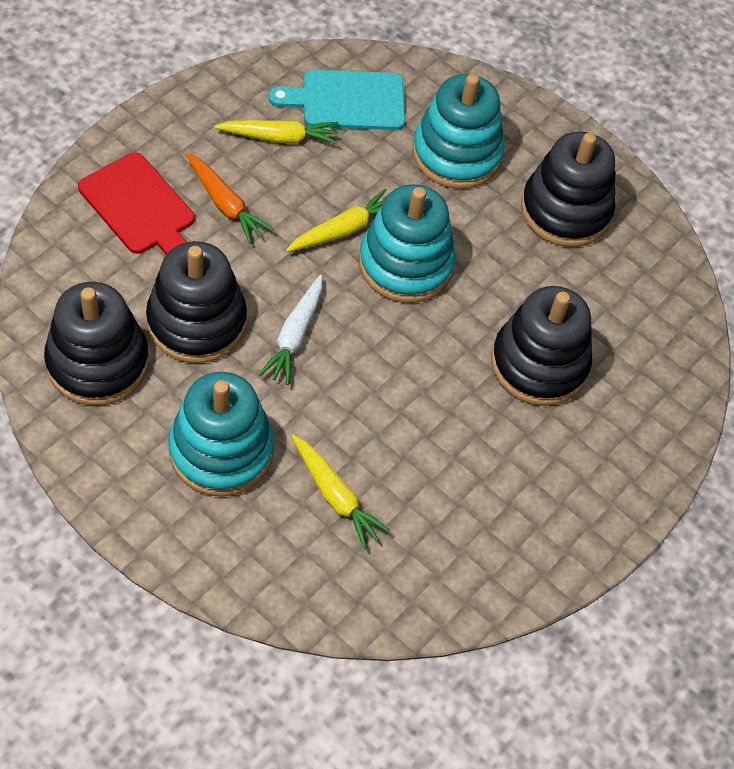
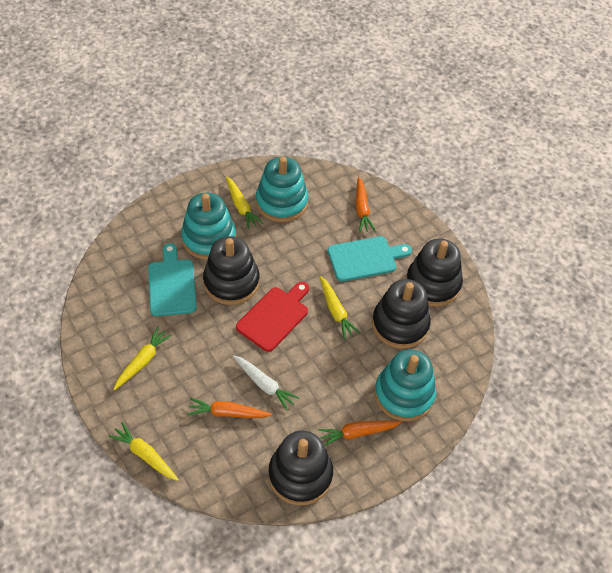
orange carrot: 1 -> 3
turquoise cutting board: 1 -> 2
yellow carrot: 3 -> 4

